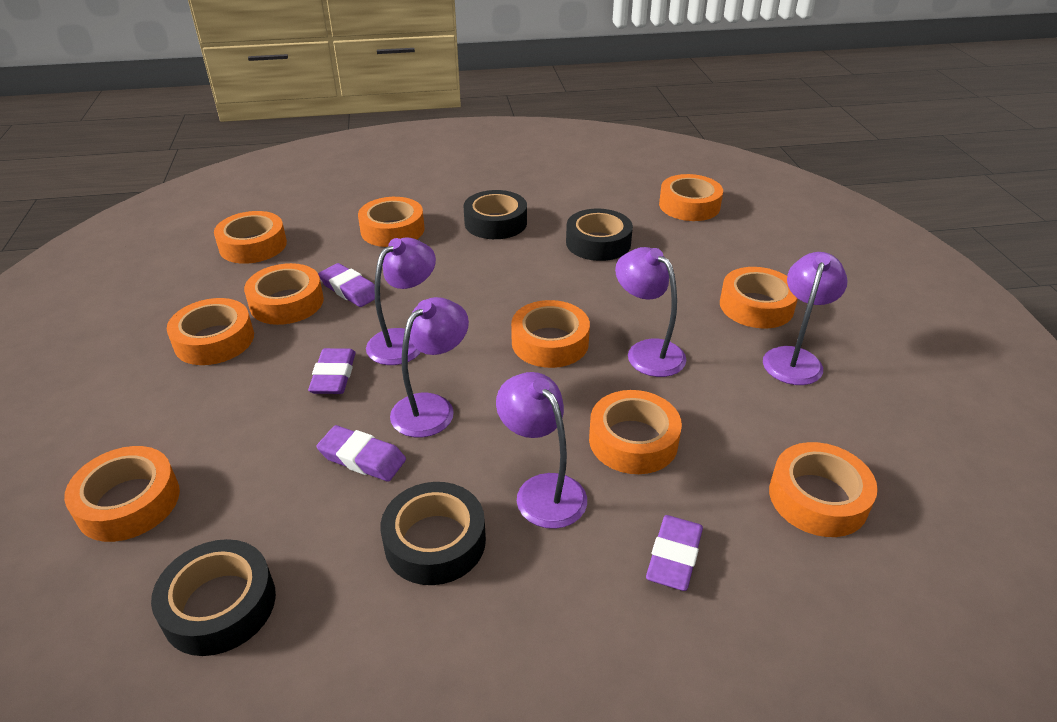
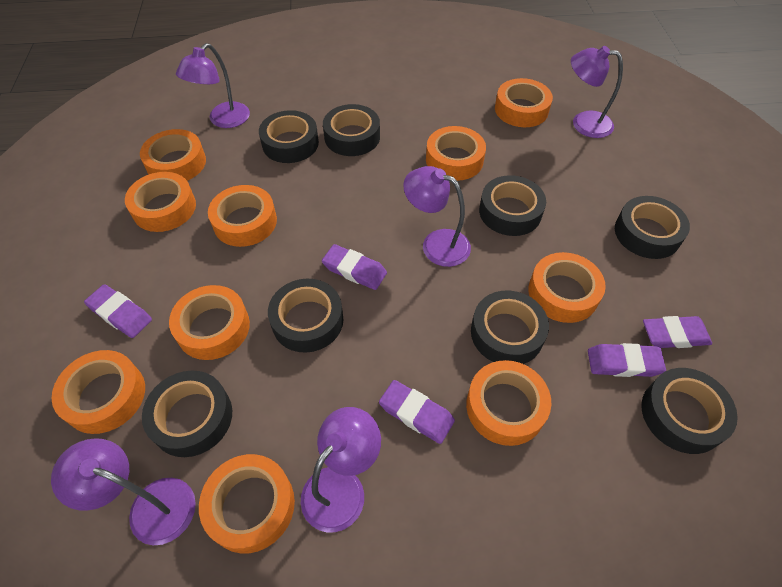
black tape: 4 -> 8
purple eraser: 4 -> 5

